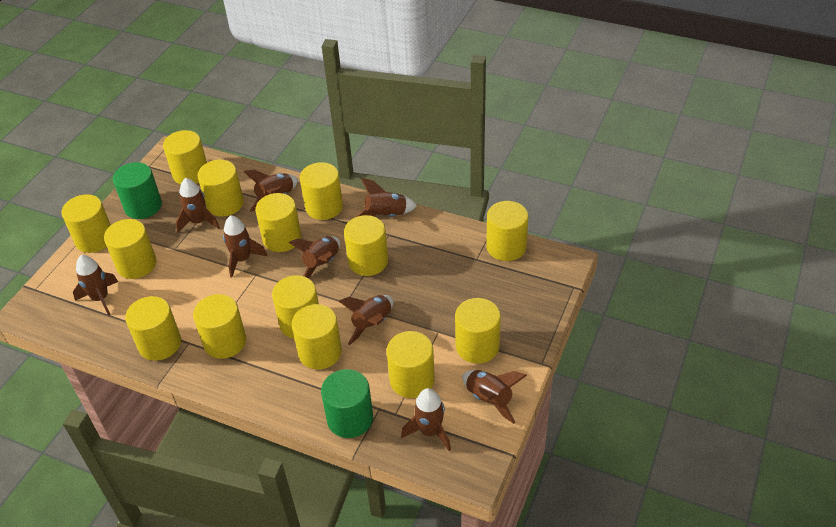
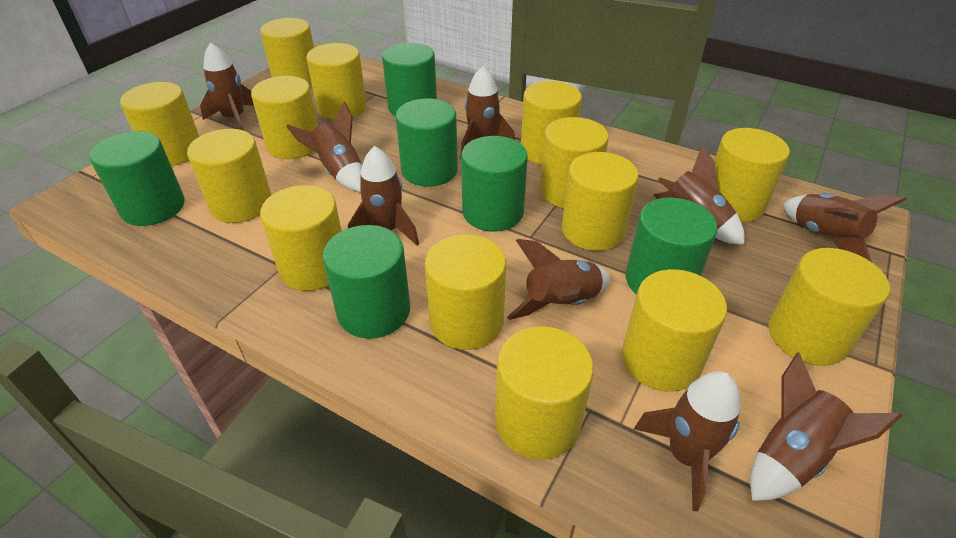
green cylinder: 2 -> 6

